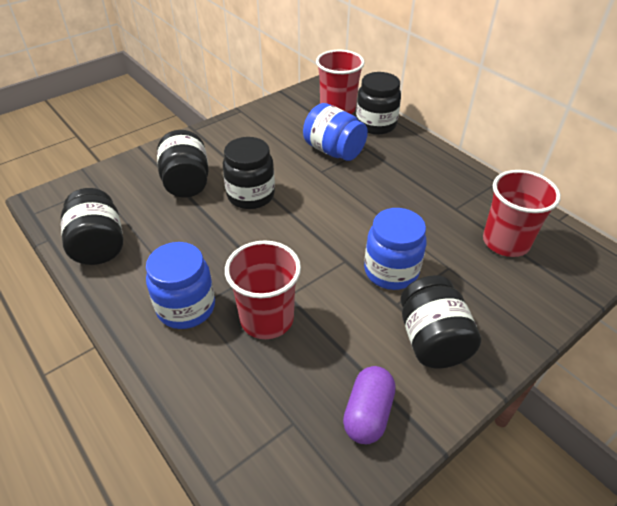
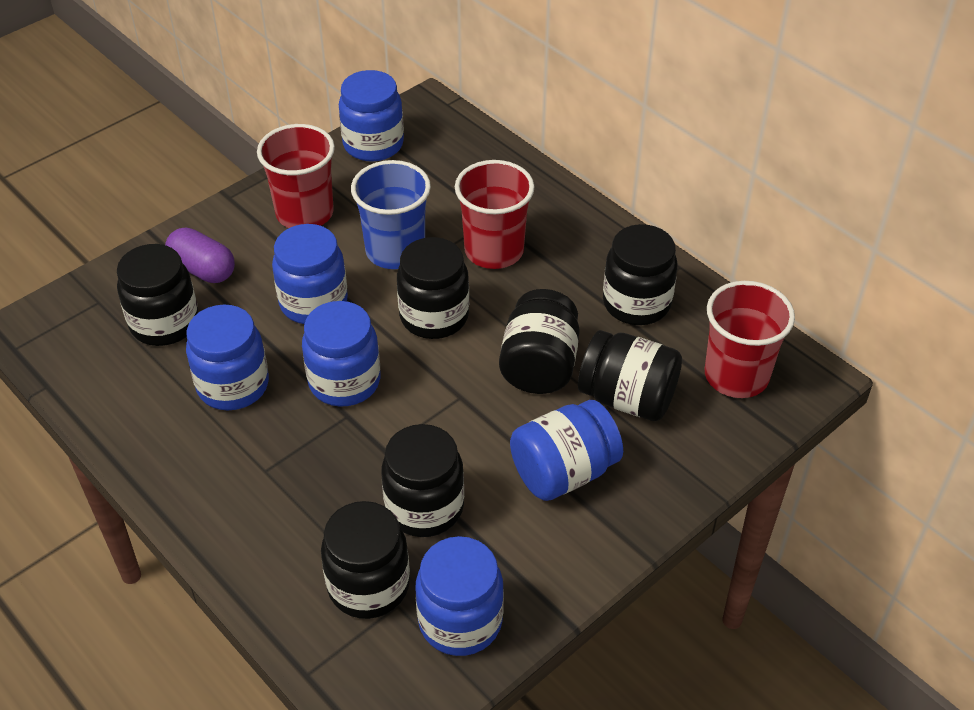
black jar: 5 -> 7
blue cup: 0 -> 1
blue jar: 3 -> 6

